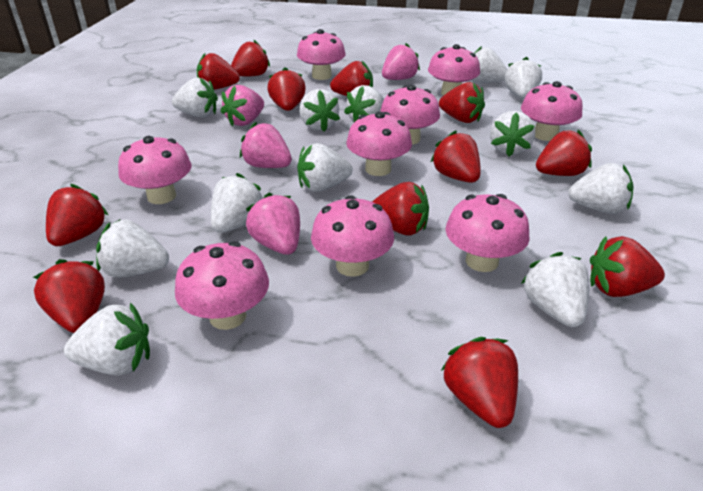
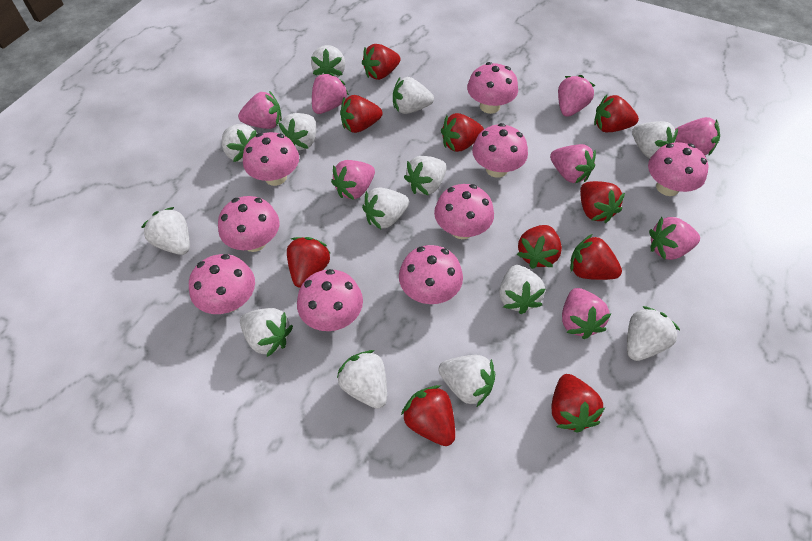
pink strawberry: 4 -> 8
red strawberry: 12 -> 10
white strawberry: 12 -> 13

